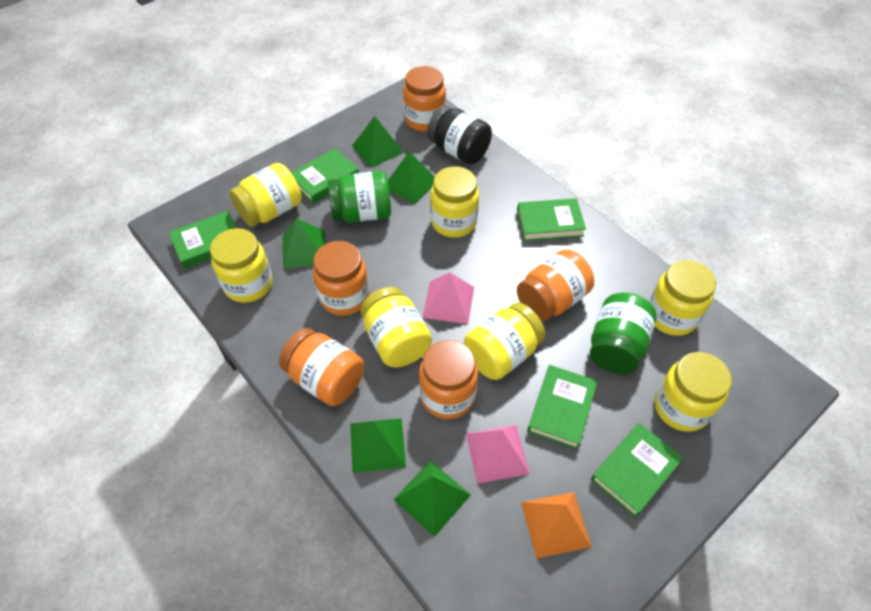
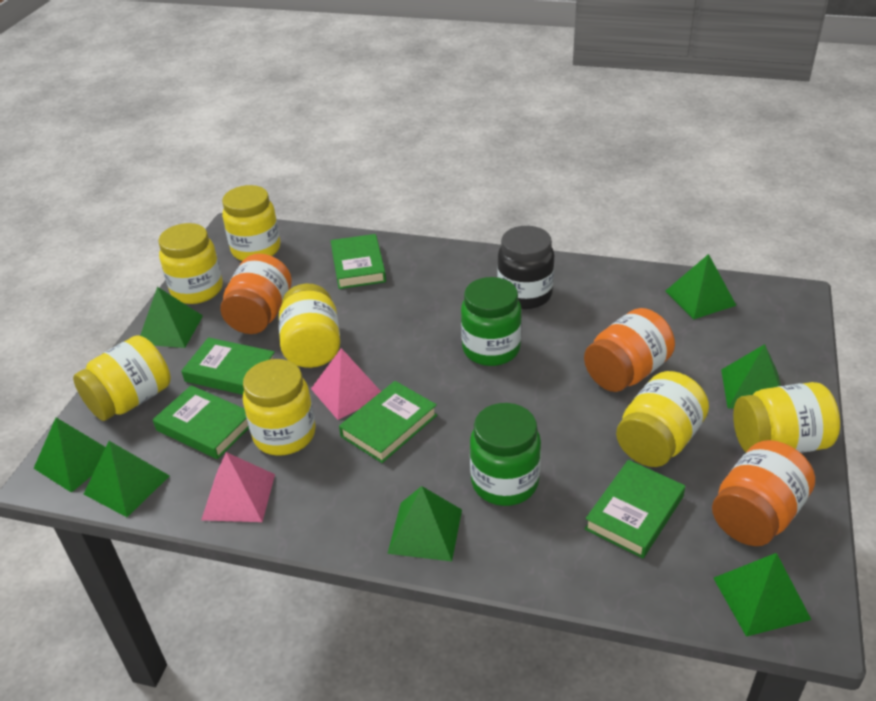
green pyramid: 5 -> 7
orange jar: 5 -> 3
orange pyramid: 1 -> 0

